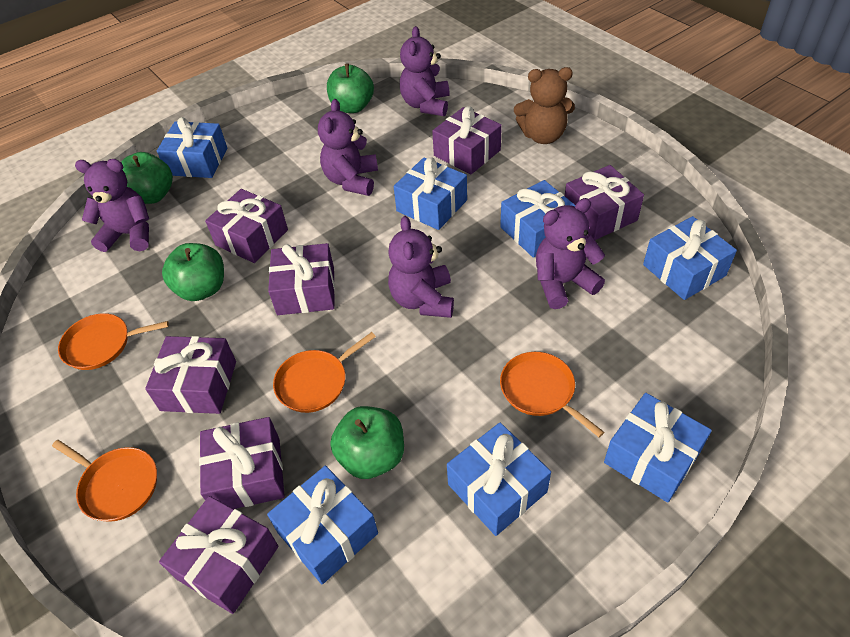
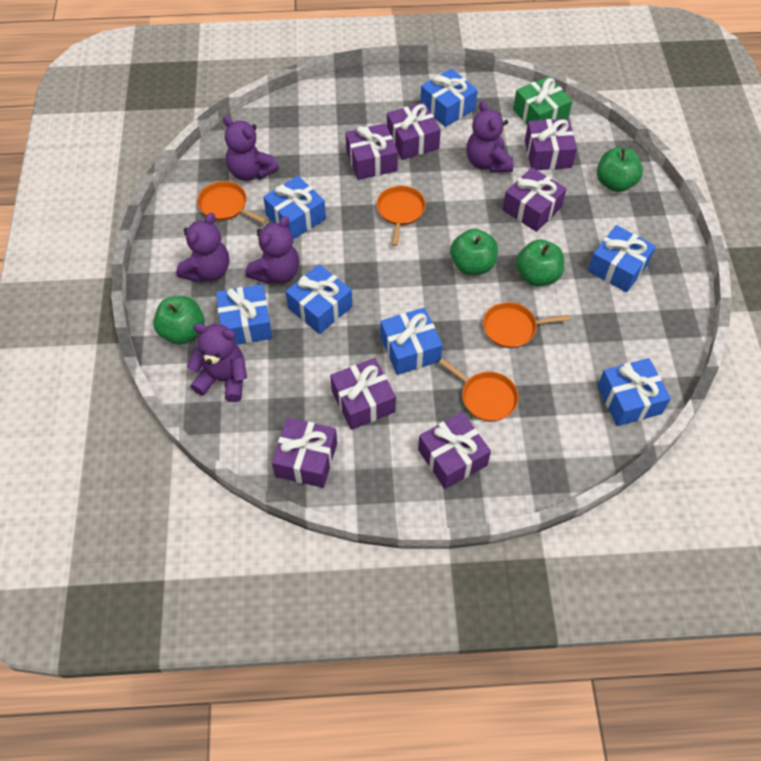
brown teddy bear: 1 -> 0
green gift: 0 -> 1

